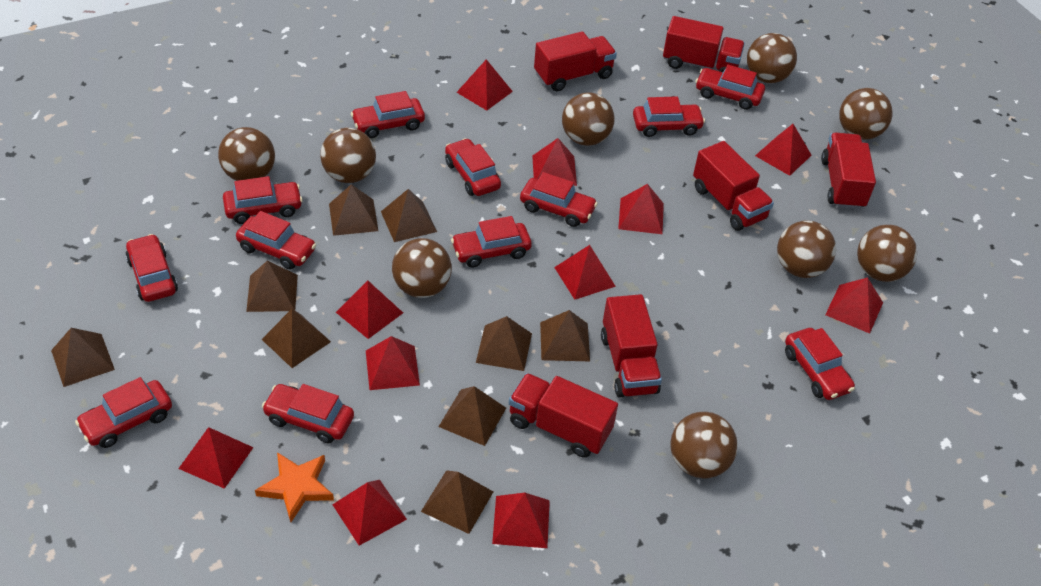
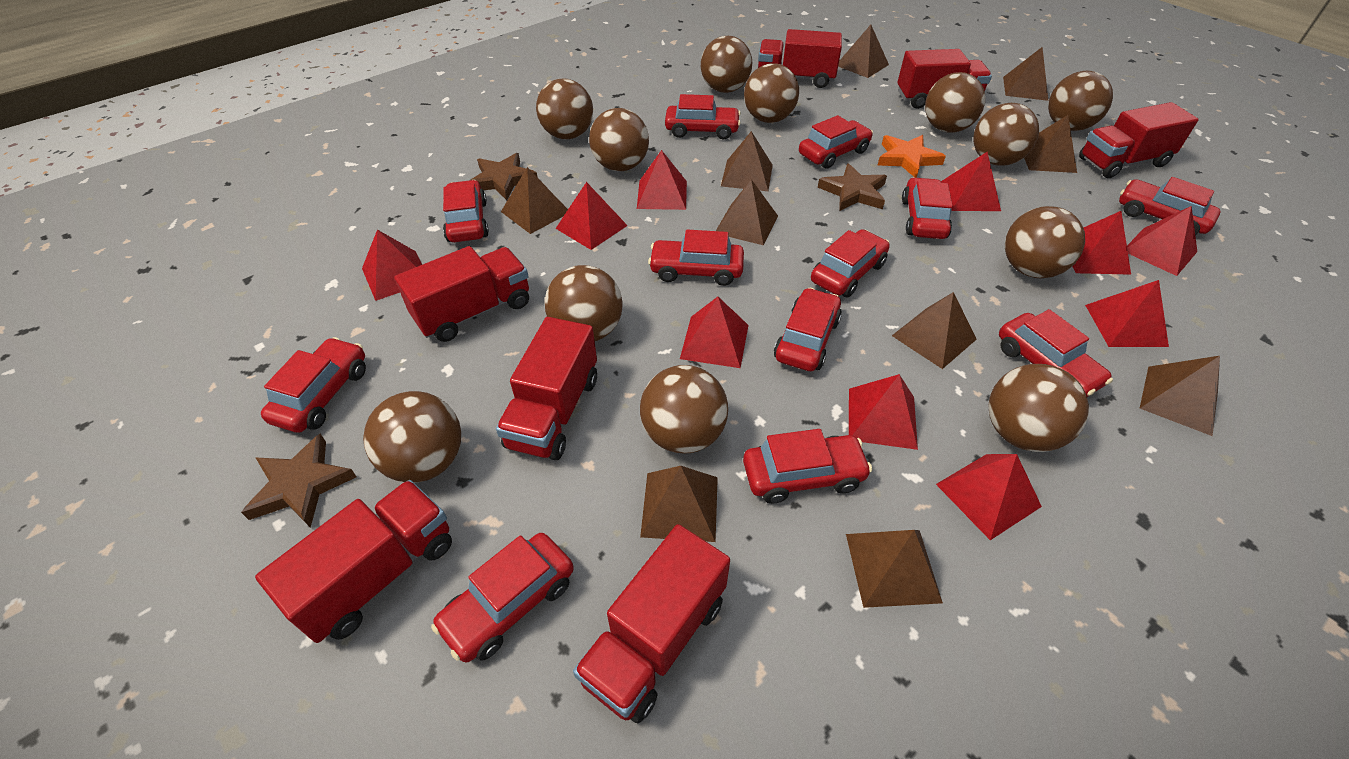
brown ball: 9 -> 12
brown pyramid: 9 -> 10
brown star: 0 -> 3
red pyramid: 11 -> 10
red truck: 6 -> 7

